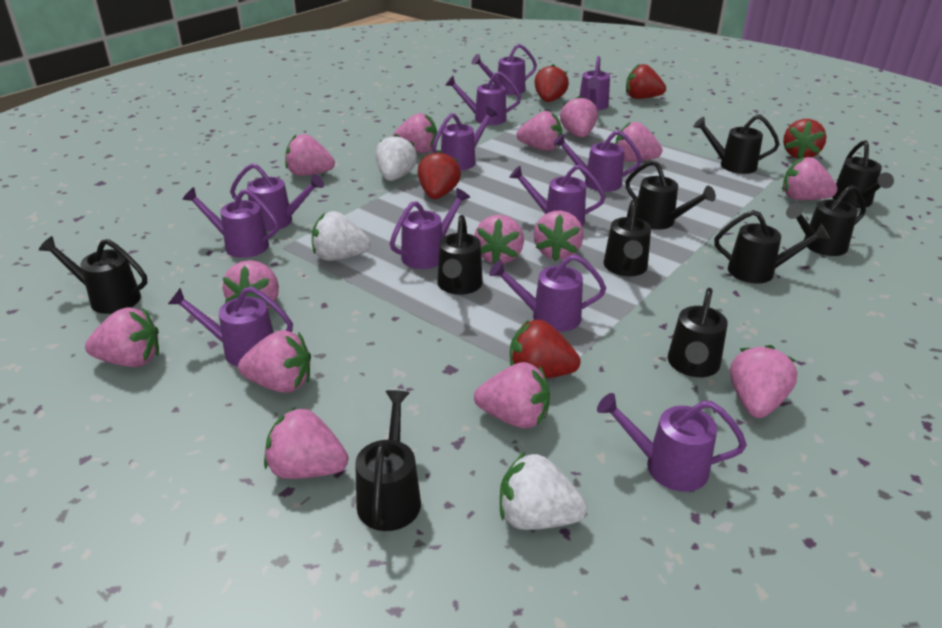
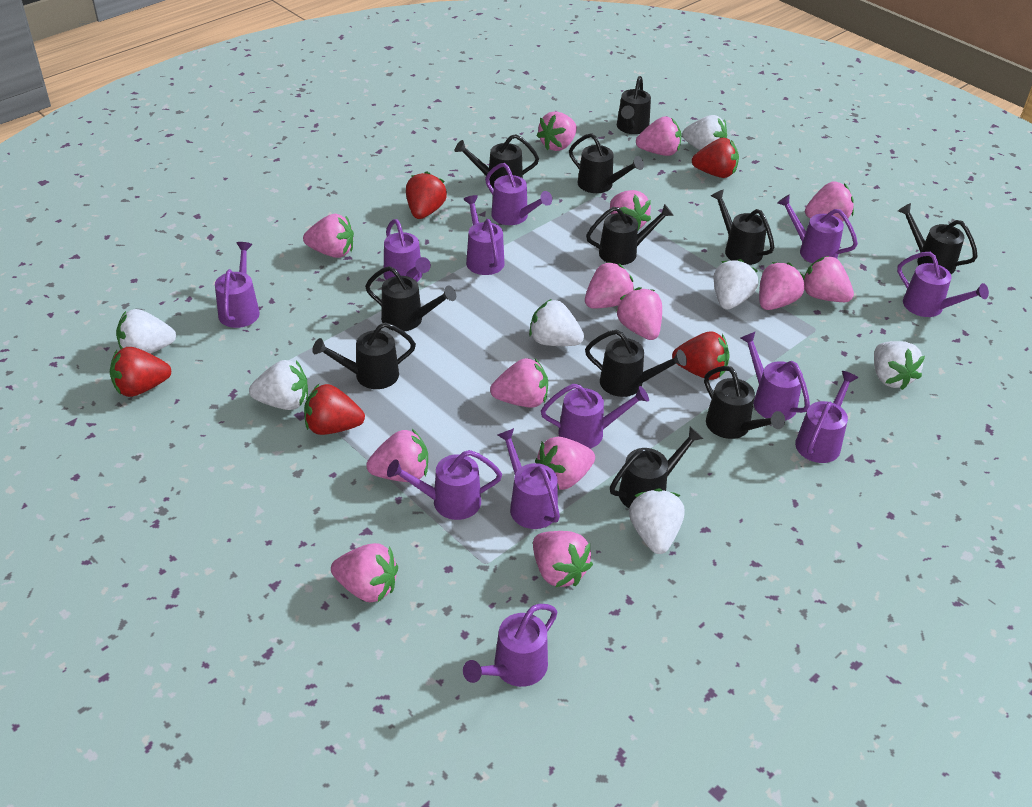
black watering can: 10 -> 11
white strawberry: 3 -> 7

